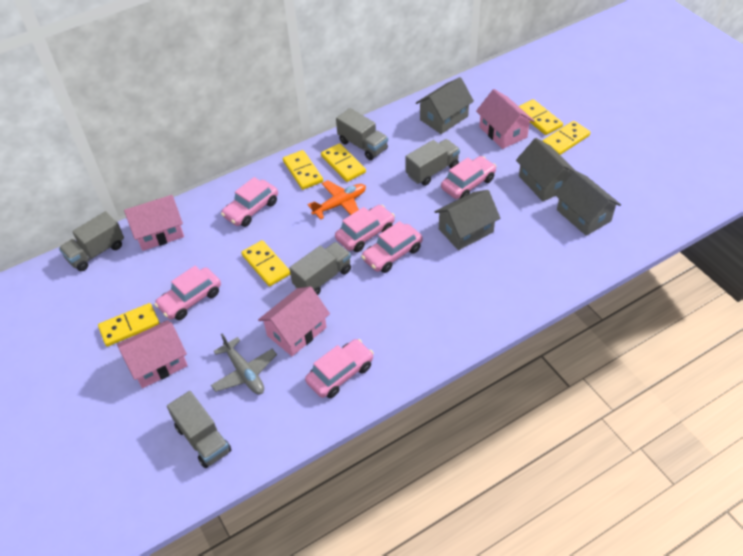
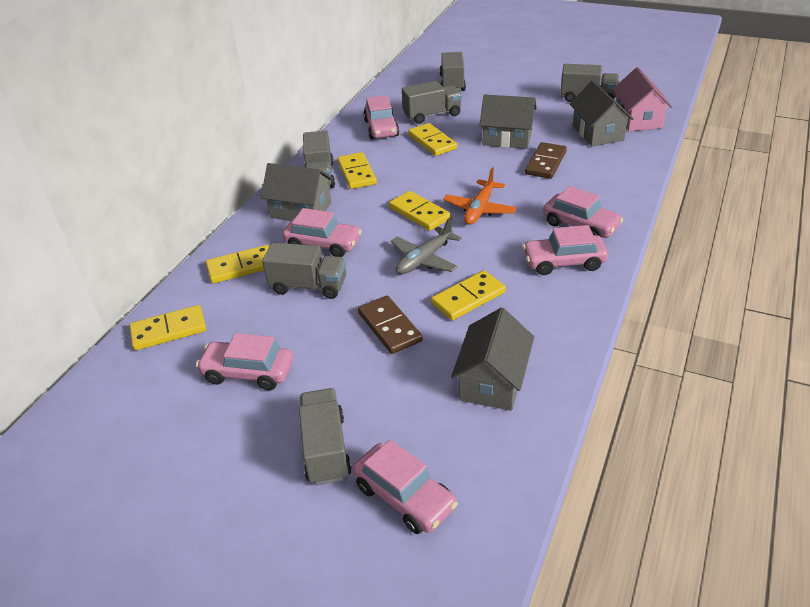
brown domino: 0 -> 2
grey truck: 5 -> 6
pink house: 4 -> 1

